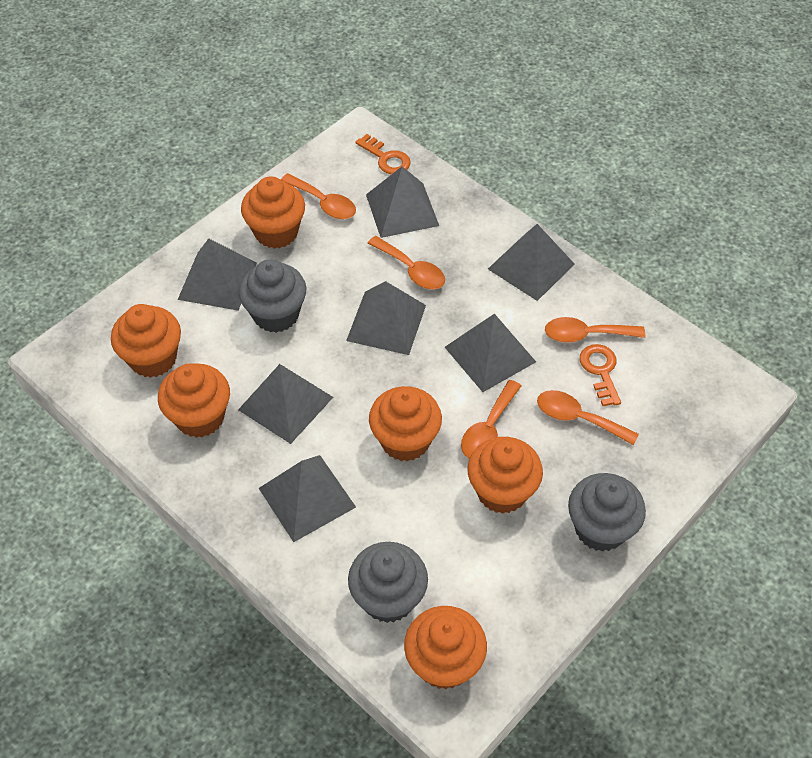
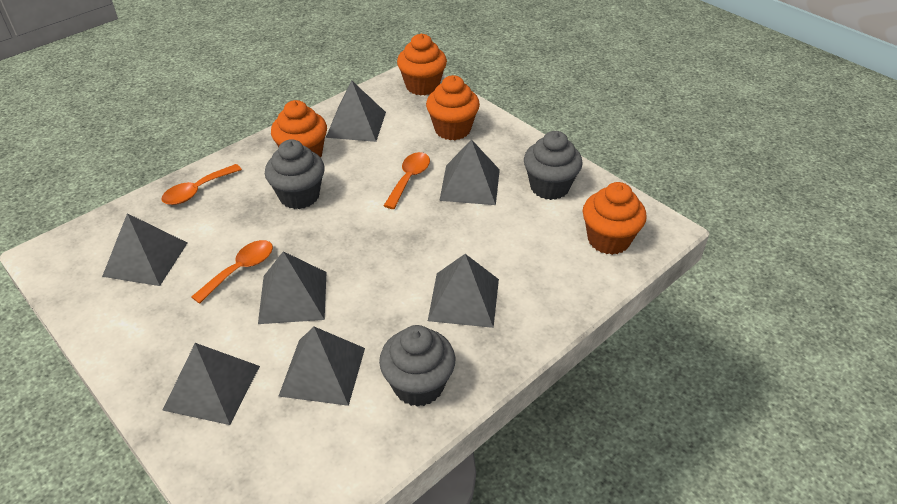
orange cupcake: 6 -> 4
orange key: 2 -> 0
orange spoon: 5 -> 3

